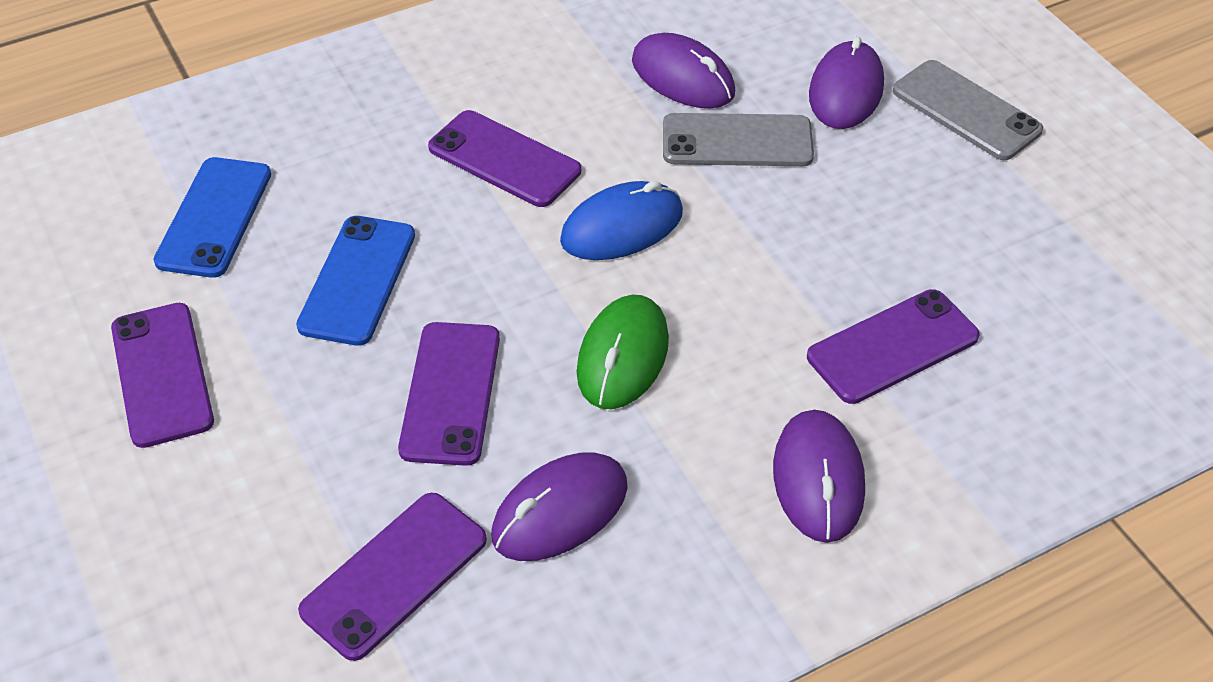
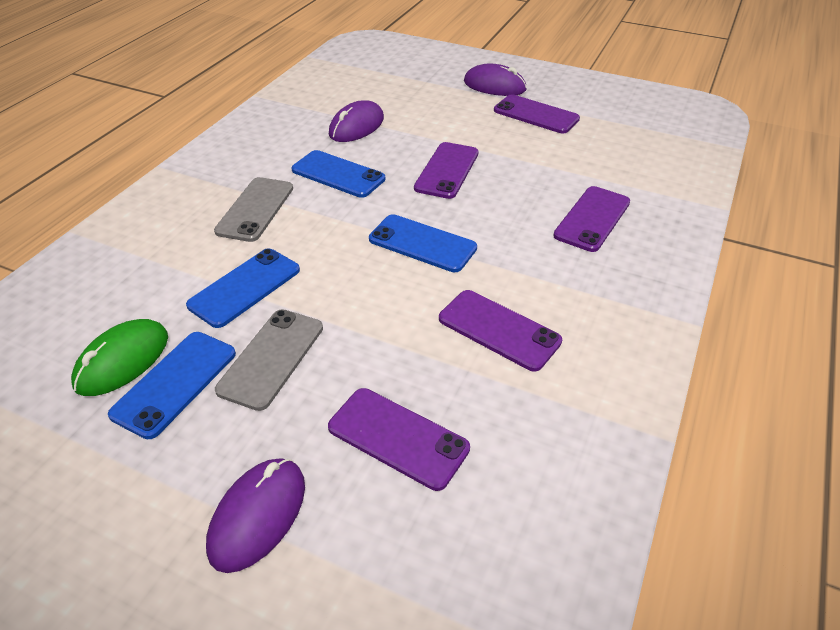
blue mouse: 1 -> 0
blue phone: 2 -> 4
purple mouse: 4 -> 3

